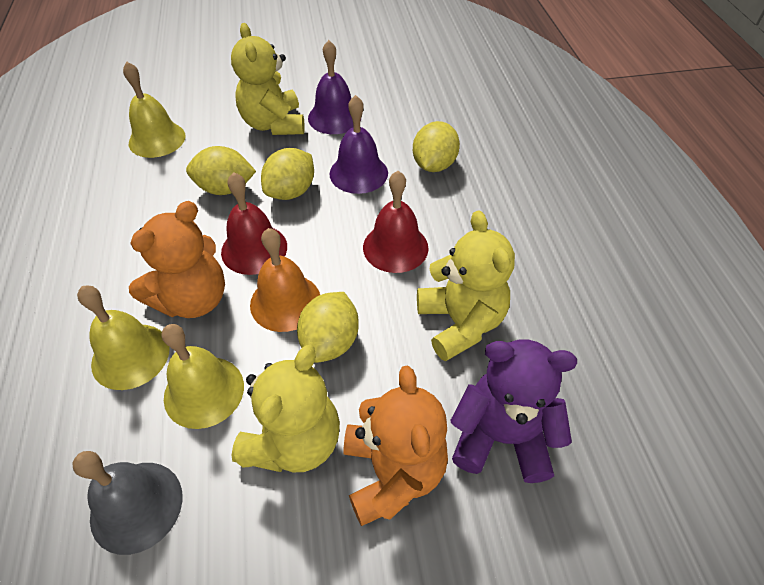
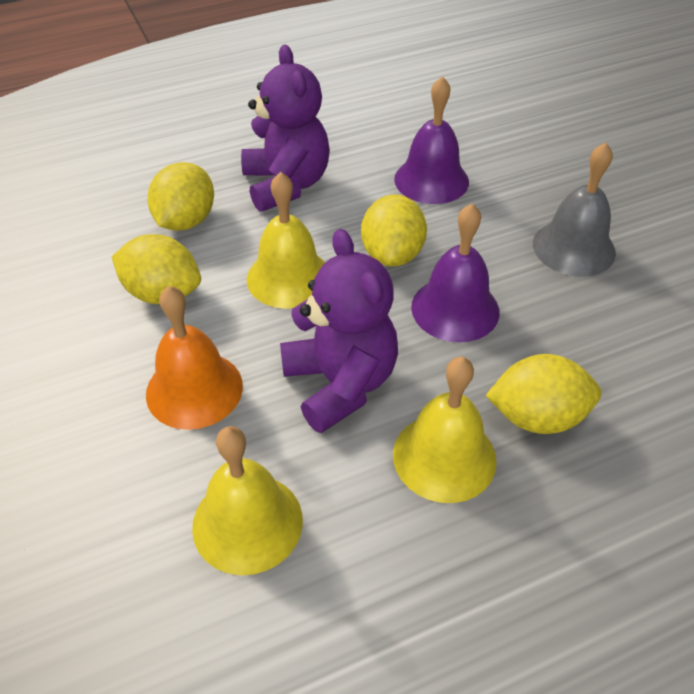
orange teddy bear: 2 -> 0
purple teddy bear: 1 -> 2
red bell: 2 -> 0
yellow teddy bear: 3 -> 0

